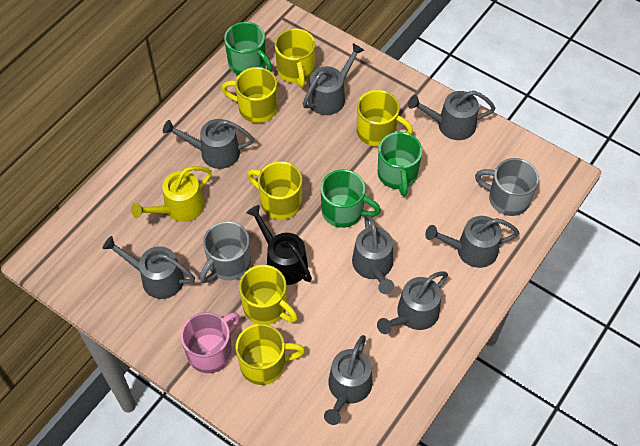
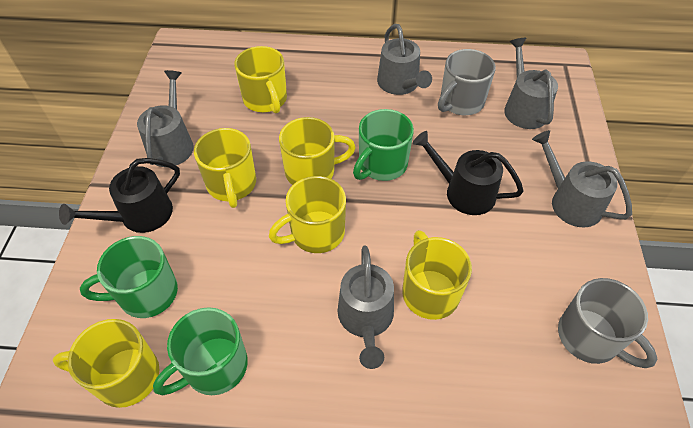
black watering can: 1 -> 2
grey watering can: 8 -> 5
pink mug: 1 -> 0
yellow watering can: 1 -> 0

